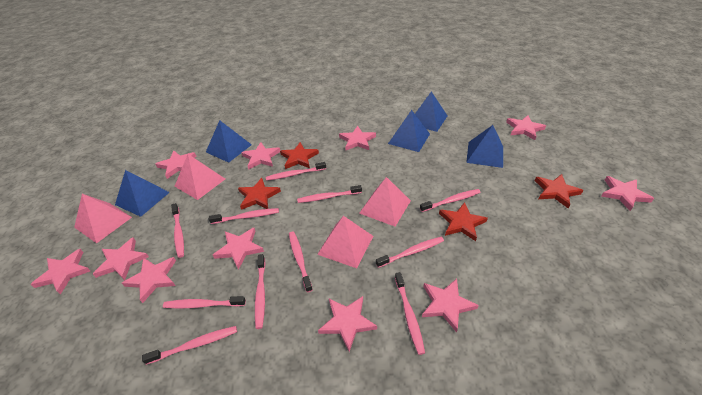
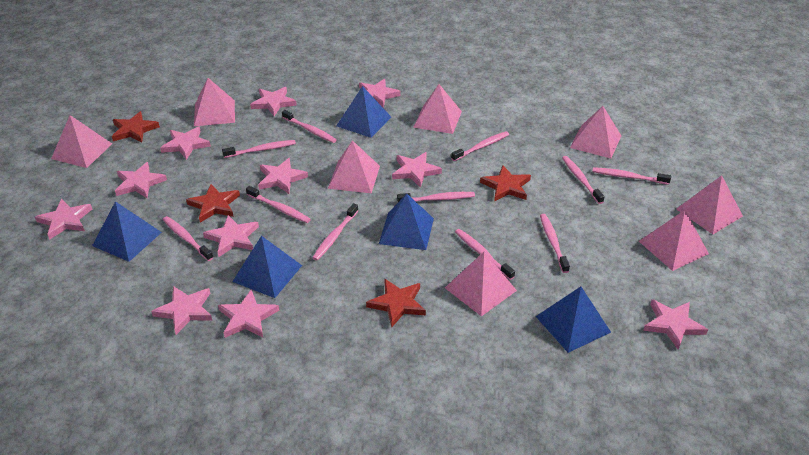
pink pyramid: 4 -> 8

